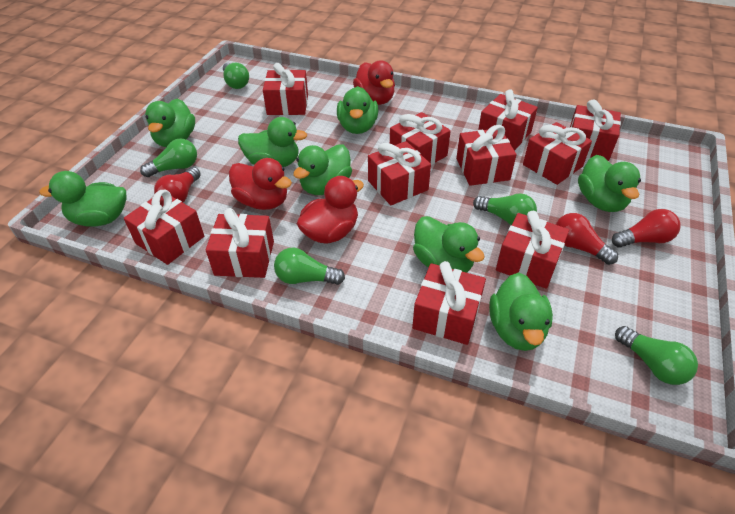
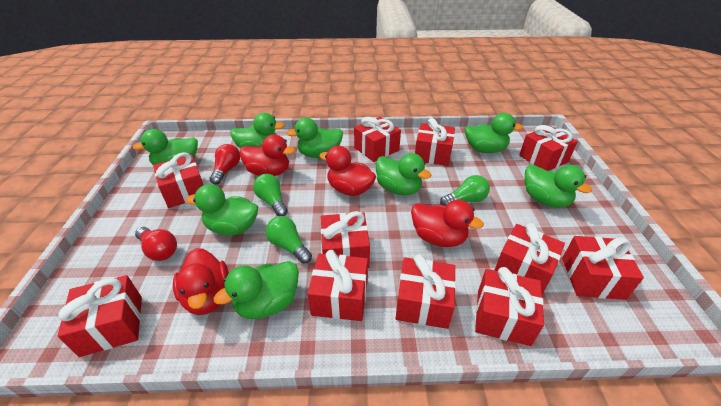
green light bulb: 5 -> 3
red duck: 3 -> 4
red light bulb: 3 -> 2

